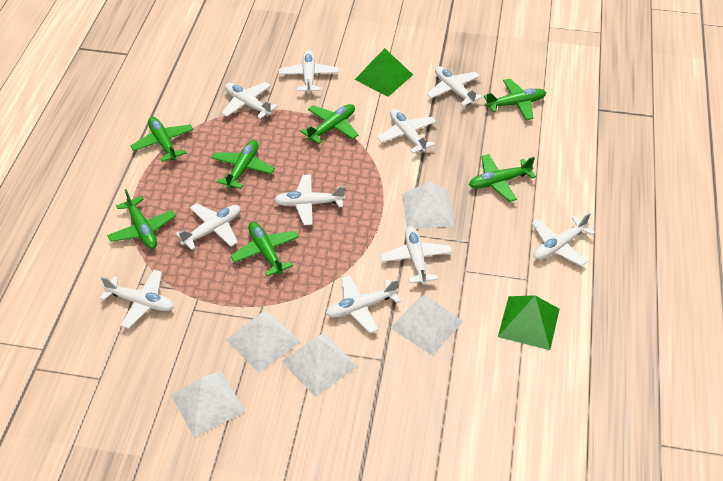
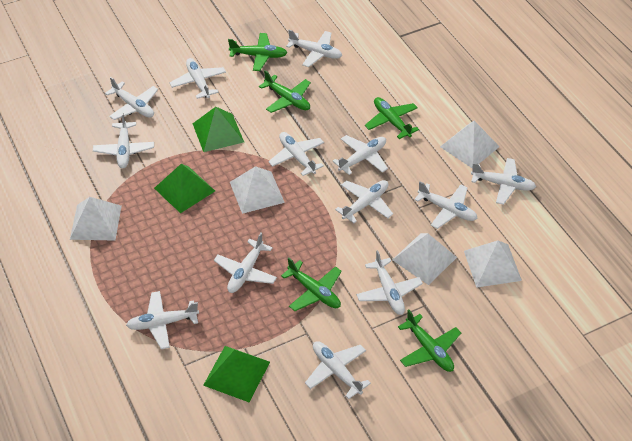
green plane: 7 -> 5
green pyramid: 2 -> 3
white plane: 10 -> 13

